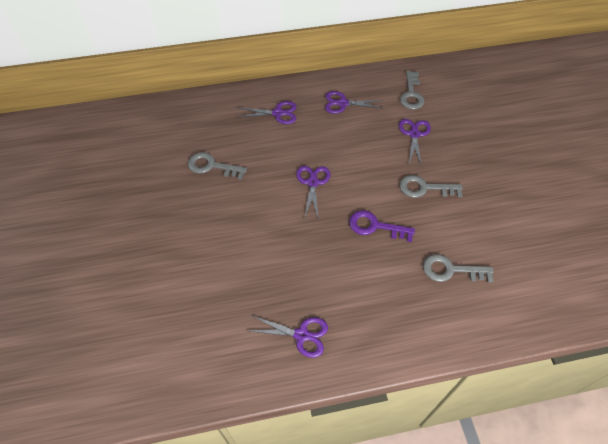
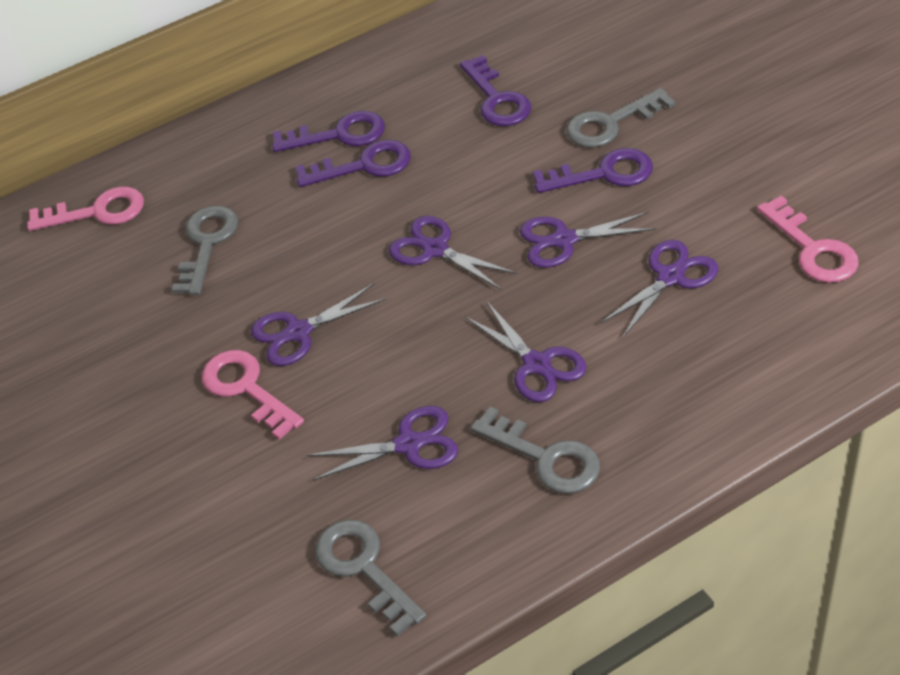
pink key: 0 -> 3
purple key: 1 -> 4
purple scissors: 5 -> 6

